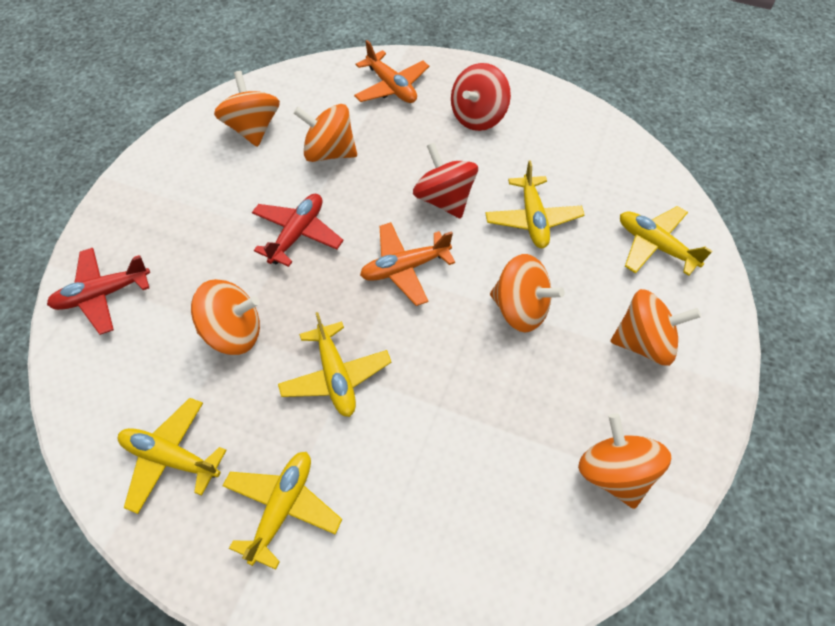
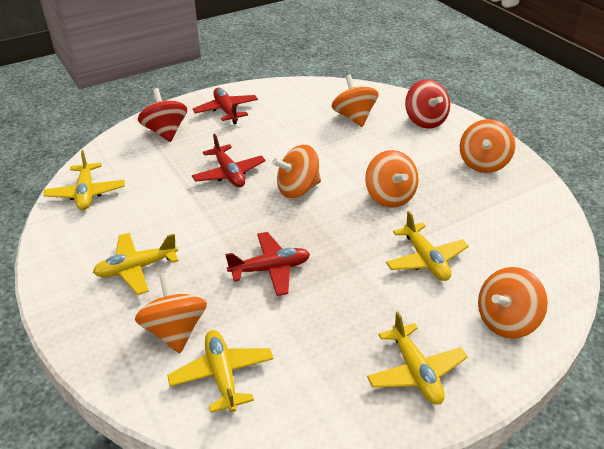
orange plane: 2 -> 0
red plane: 2 -> 3

